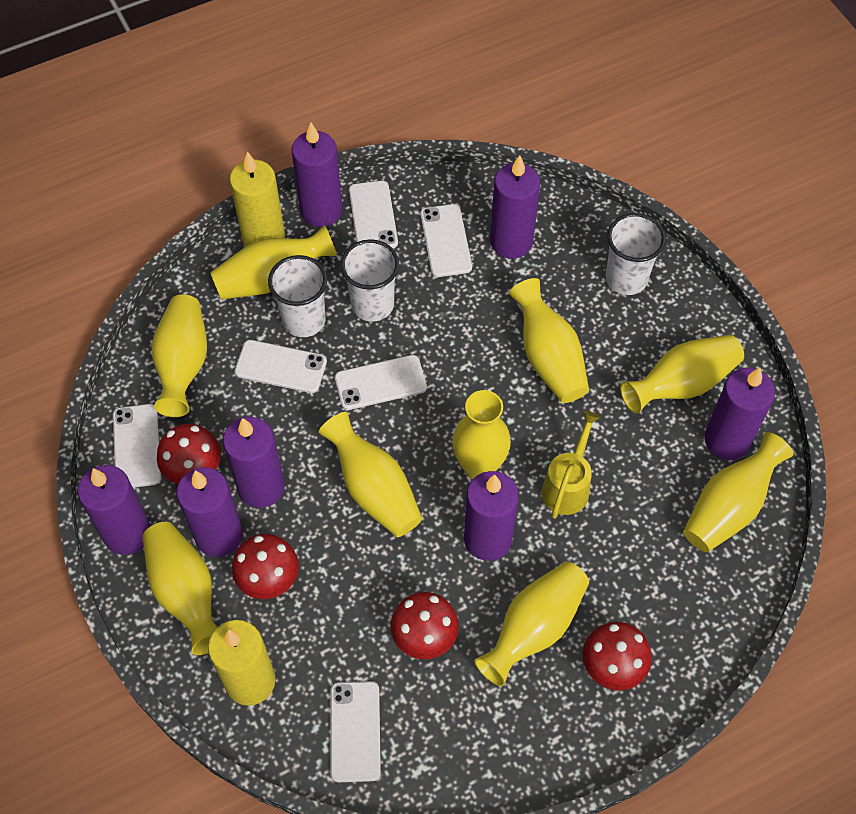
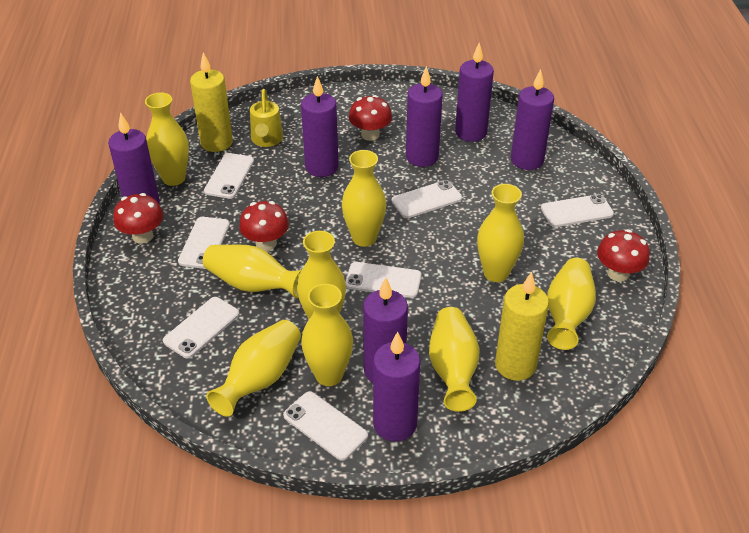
white cup: 3 -> 0
white phone: 6 -> 7

